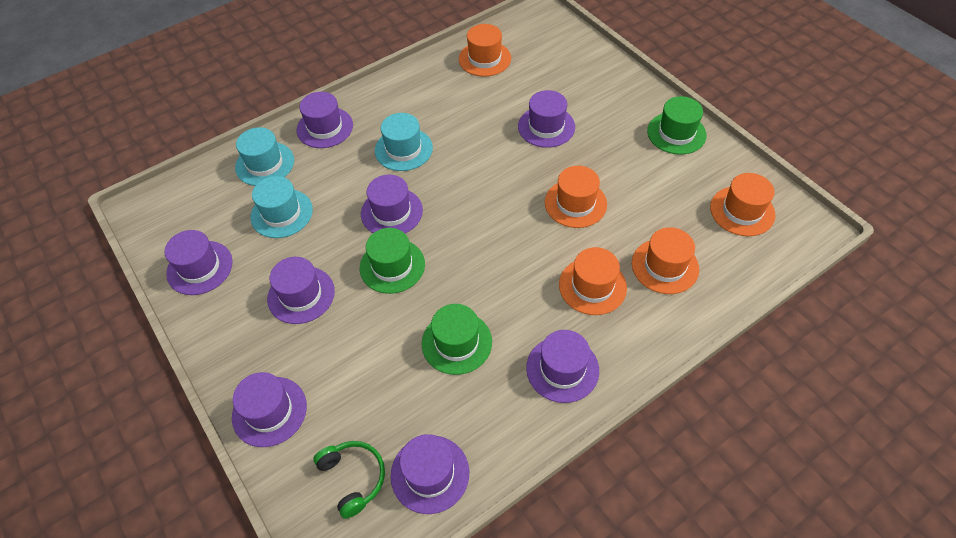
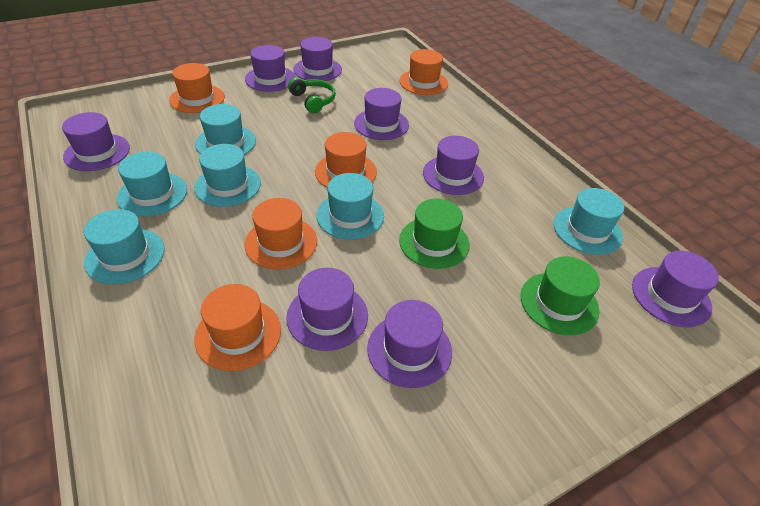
green hat: 3 -> 2
turquoise hat: 3 -> 6

